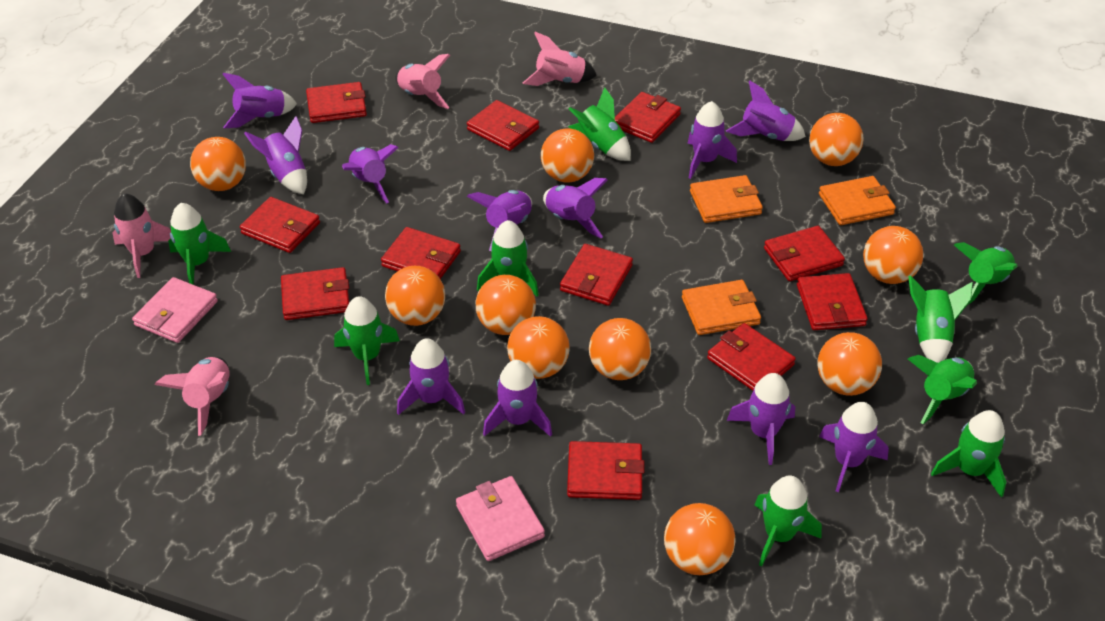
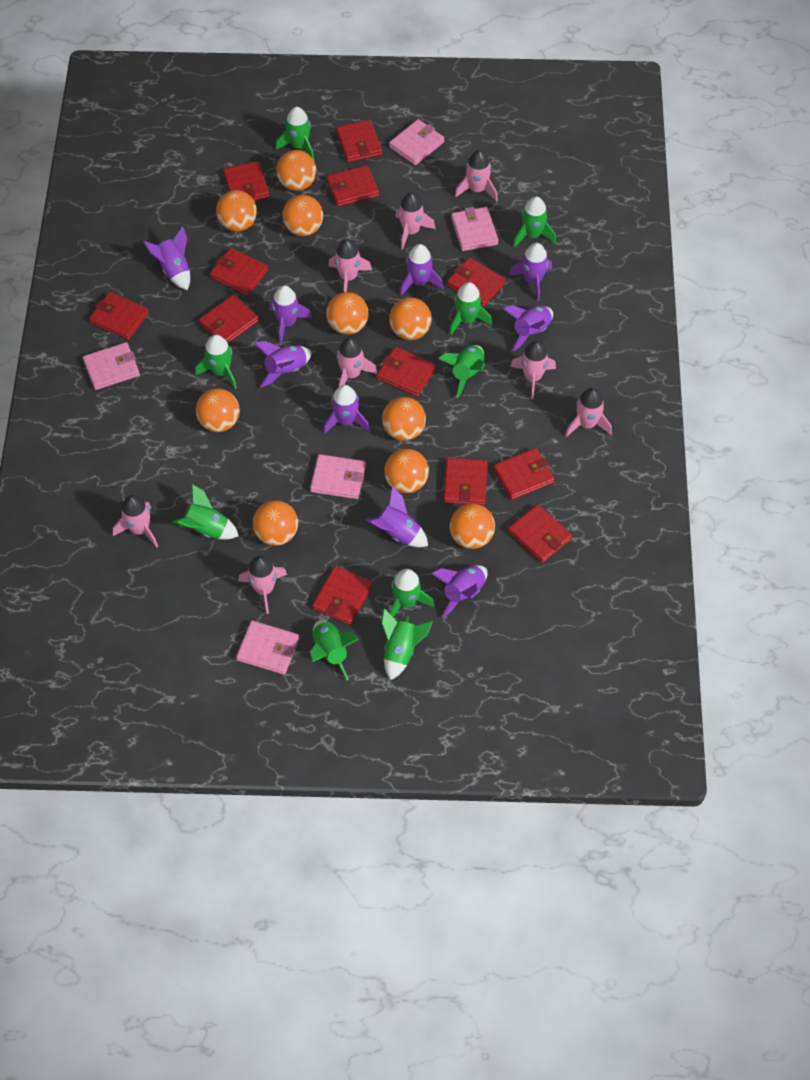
orange wallet: 3 -> 0
pink rocket: 4 -> 8
pink wallet: 2 -> 5
purple rocket: 11 -> 9
red wallet: 11 -> 12

